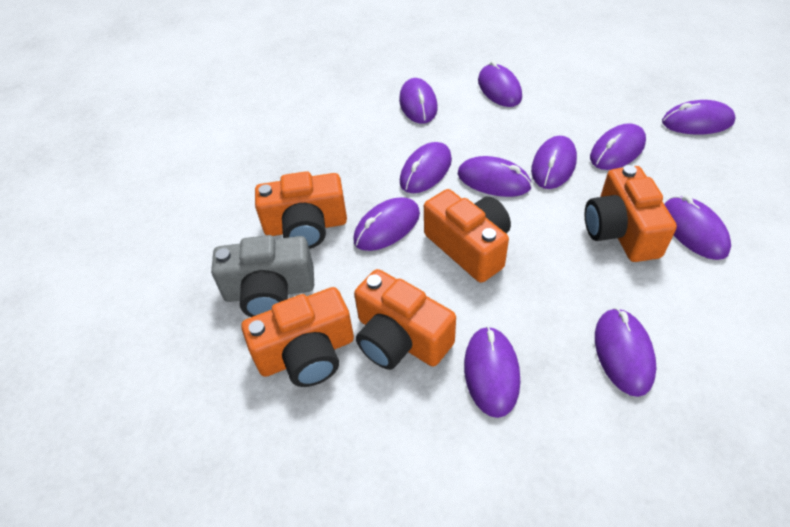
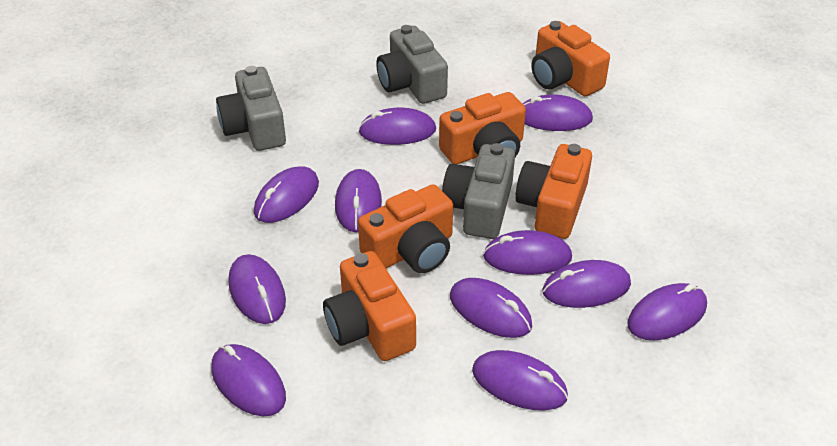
grey camera: 1 -> 3

